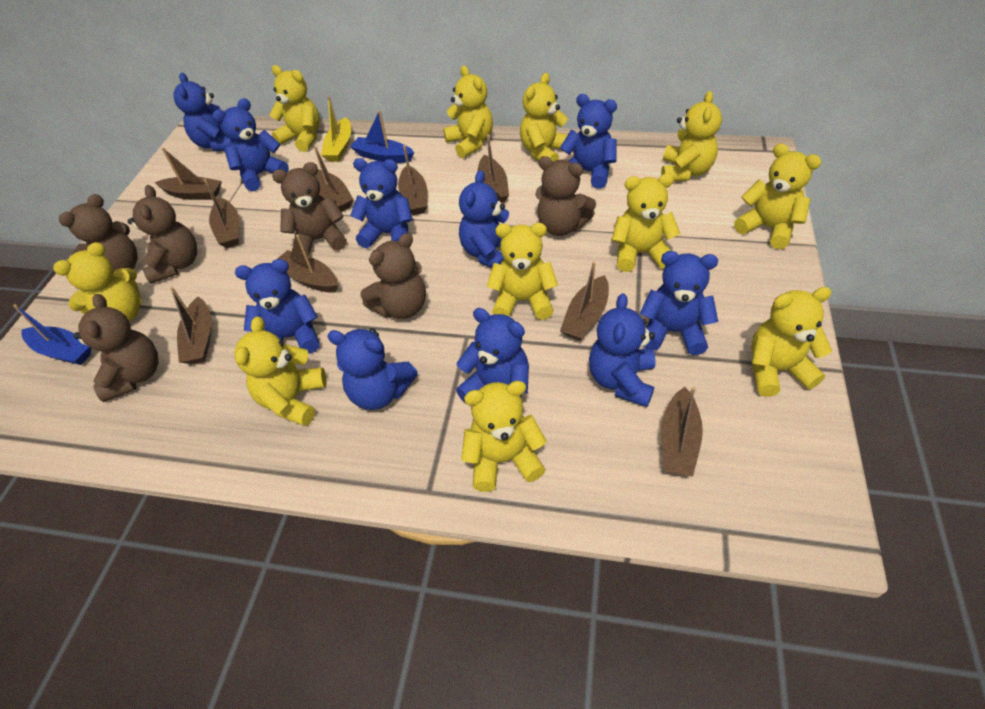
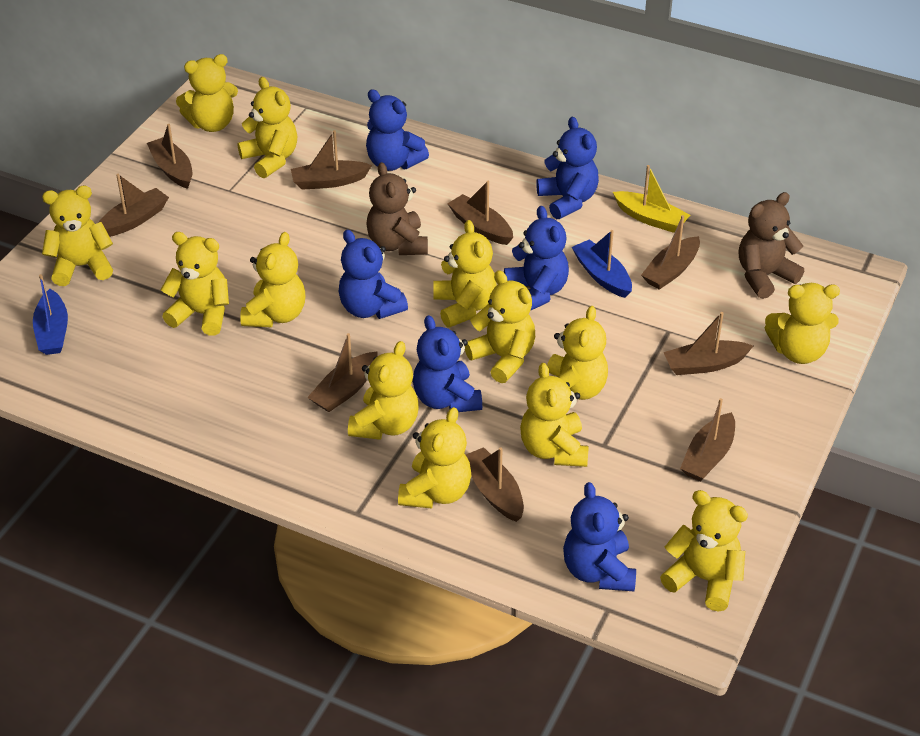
blue teddy bear: 10 -> 6
brown teddy bear: 6 -> 2
yellow teddy bear: 11 -> 13

